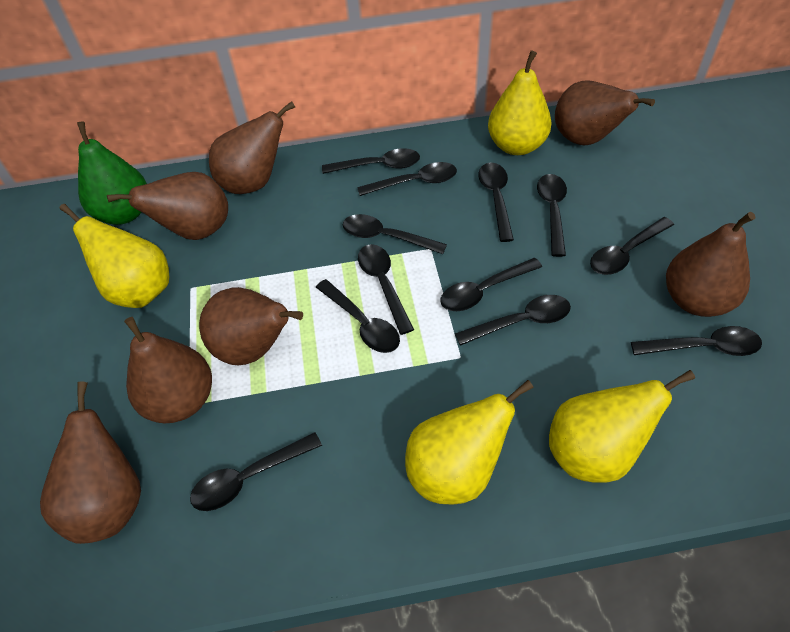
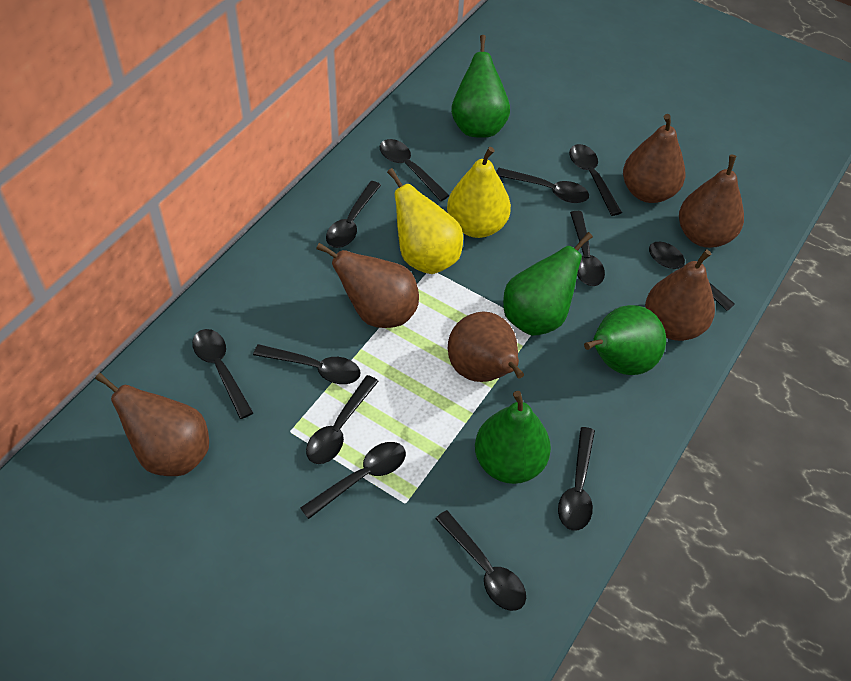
brown pear: 7 -> 6
green pear: 1 -> 4
yellow pear: 4 -> 2

